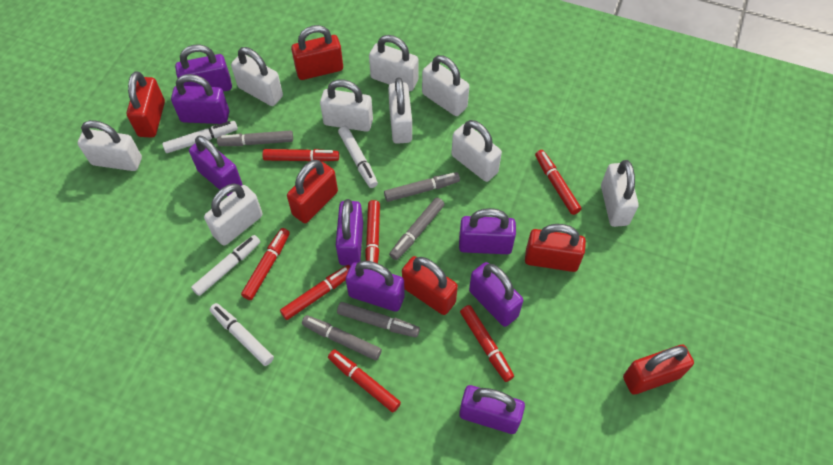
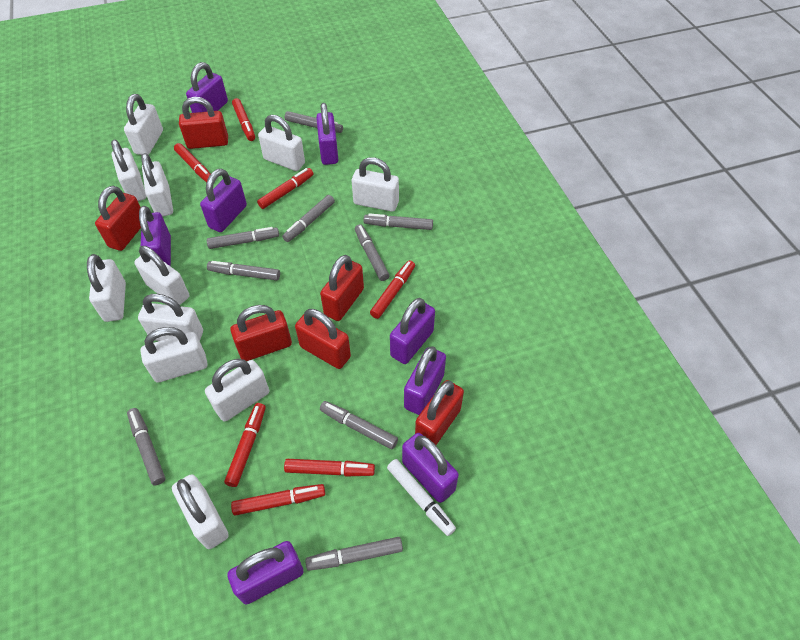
grey marker: 5 -> 9
white marker: 4 -> 1
white padlock: 9 -> 11

